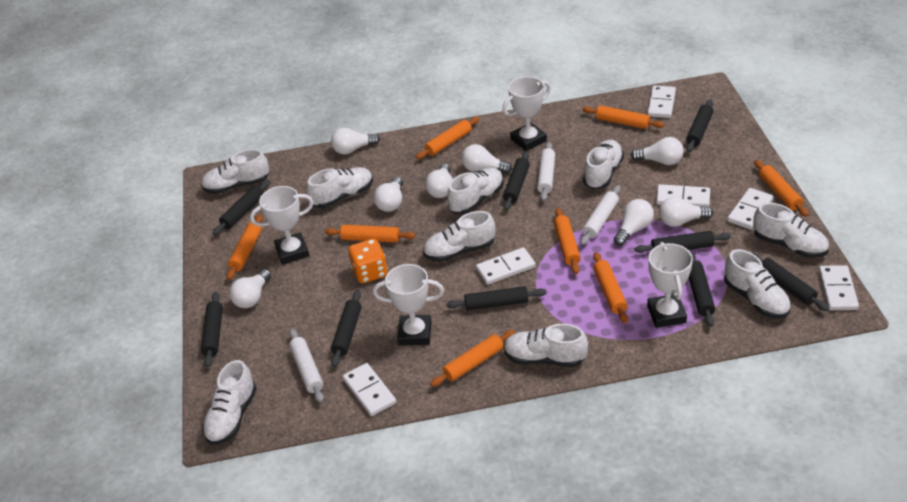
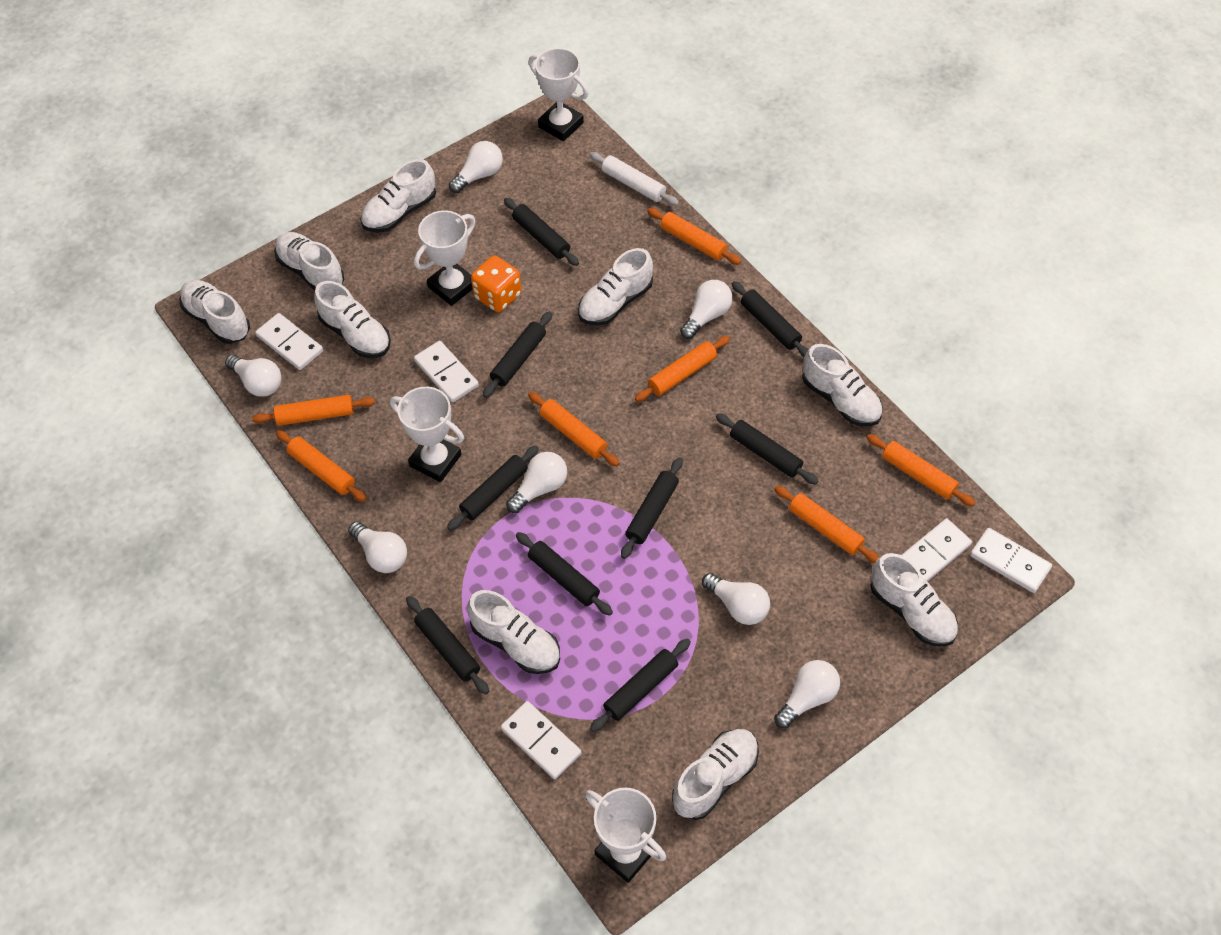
orange rolling pin: 8 -> 7
white domino: 6 -> 5
white light bulb: 8 -> 7
white rolling pin: 3 -> 1

